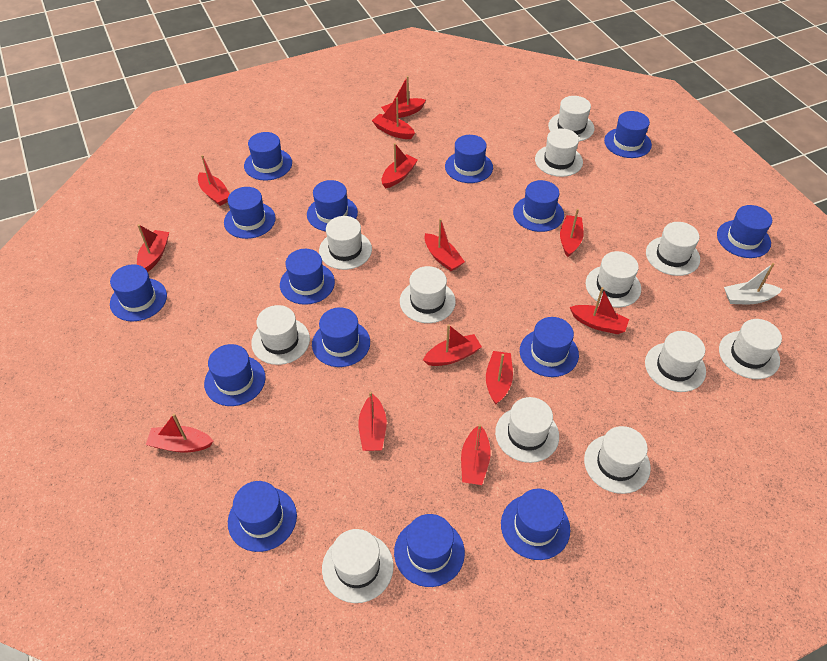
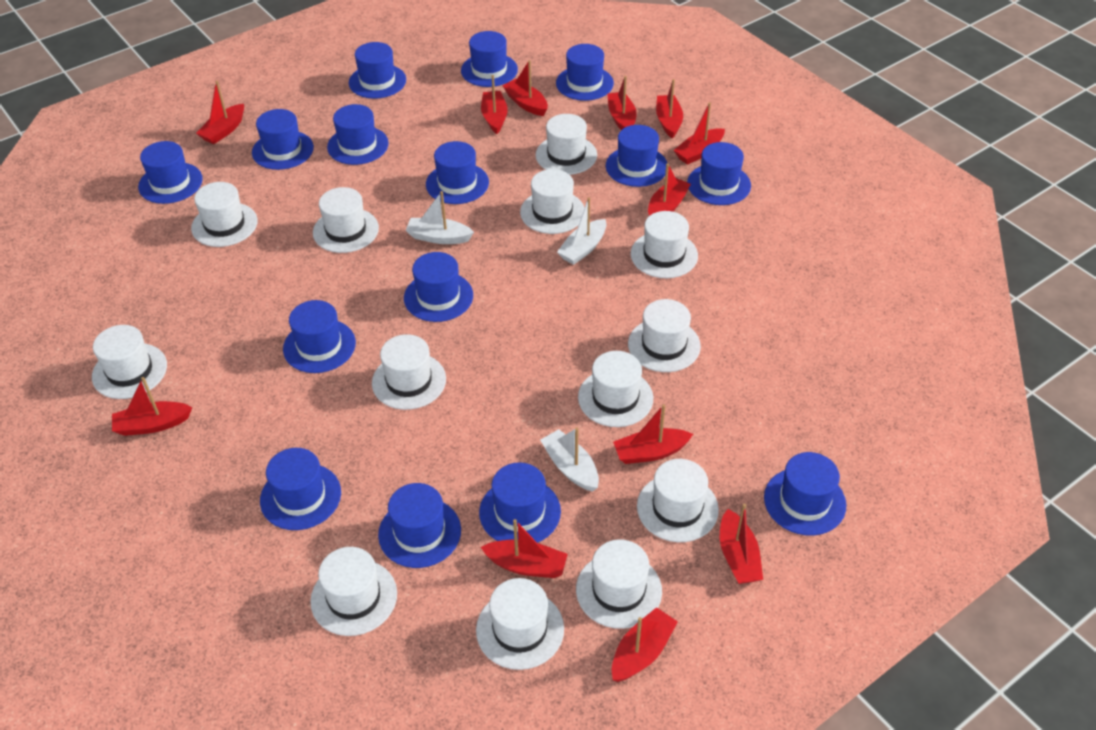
red boat: 13 -> 12
white boat: 1 -> 3
white hat: 12 -> 13

